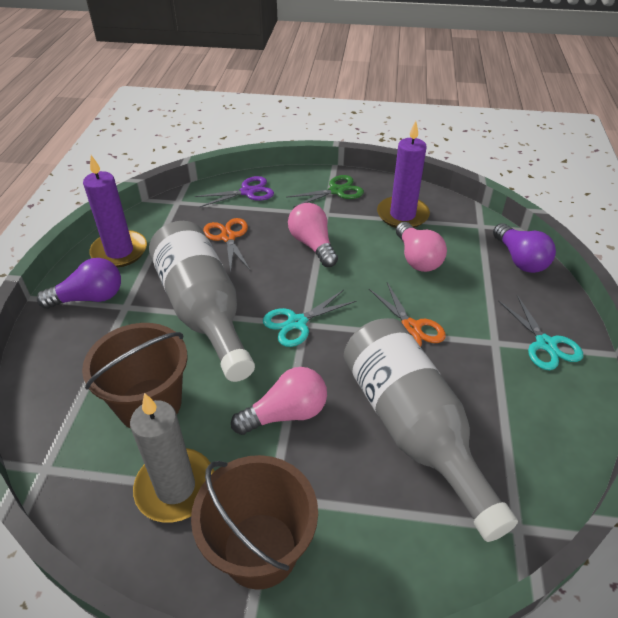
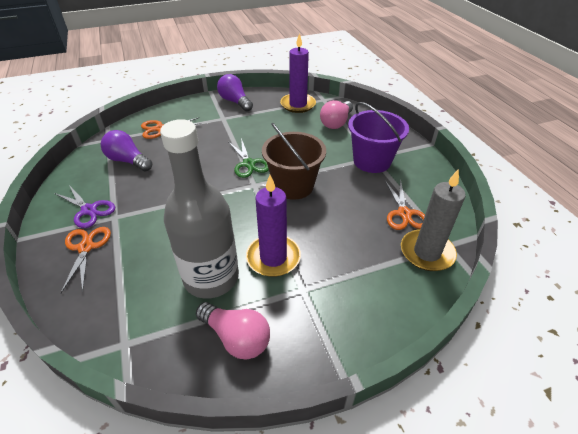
brown bucket: 2 -> 1
grey bottle: 2 -> 1
orange scissors: 2 -> 3
pink light bulb: 3 -> 2
purple bucket: 0 -> 1
turquoise scissors: 2 -> 0

